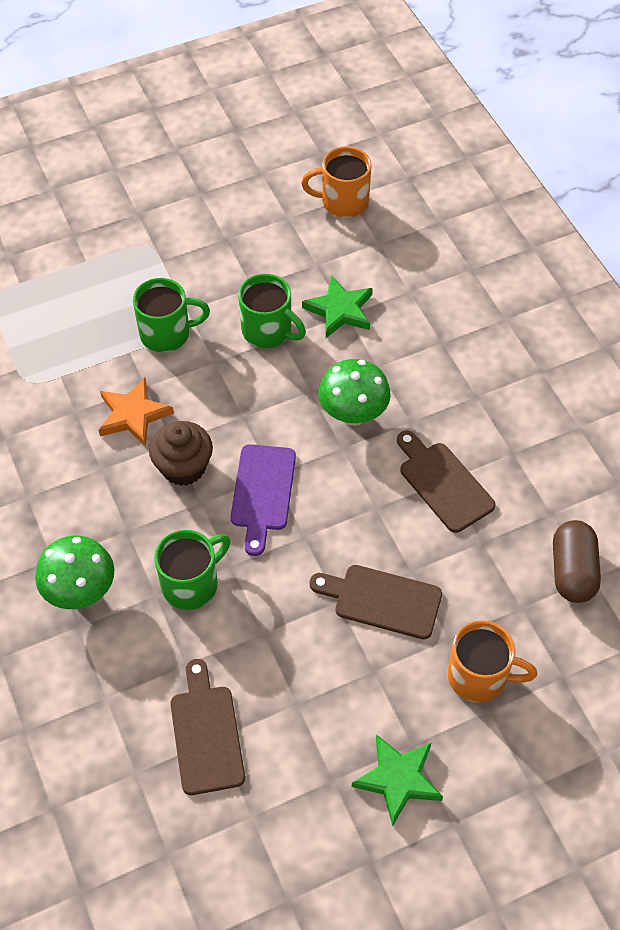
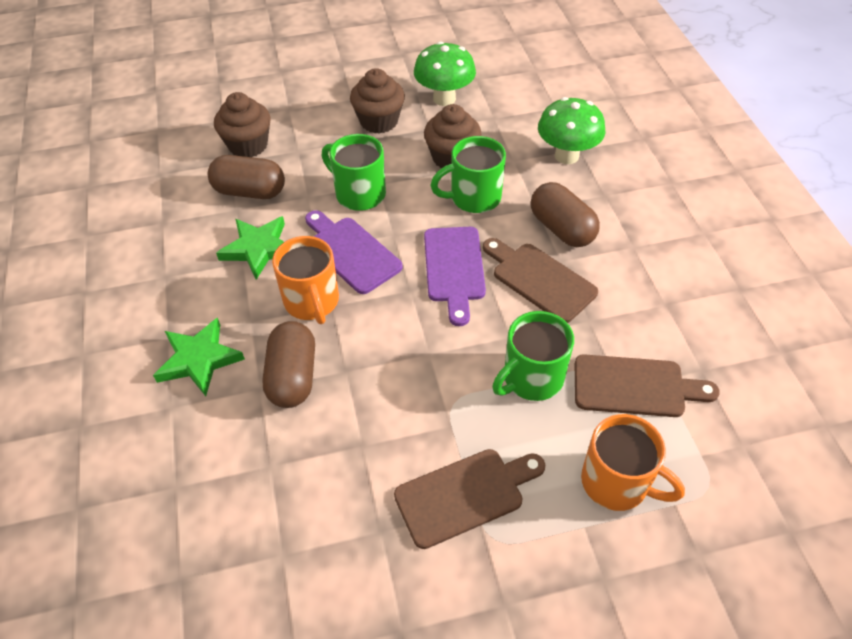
brown capsule: 1 -> 3
brown cupcake: 1 -> 3
orange star: 1 -> 0
purple cutting board: 1 -> 2

